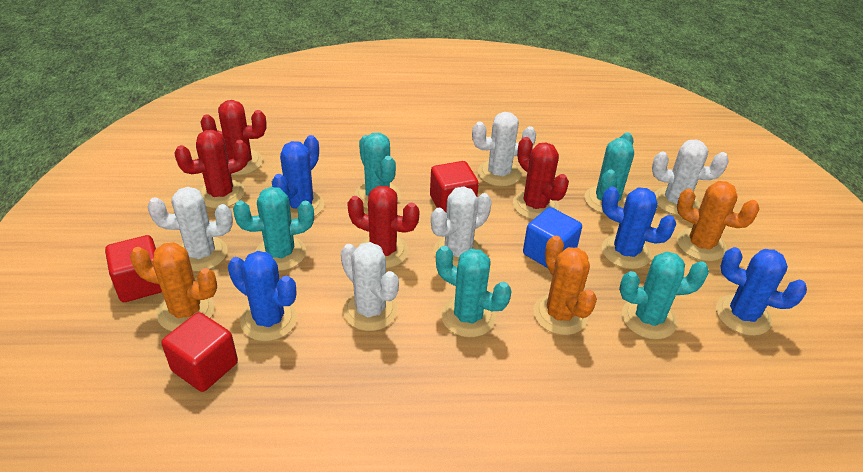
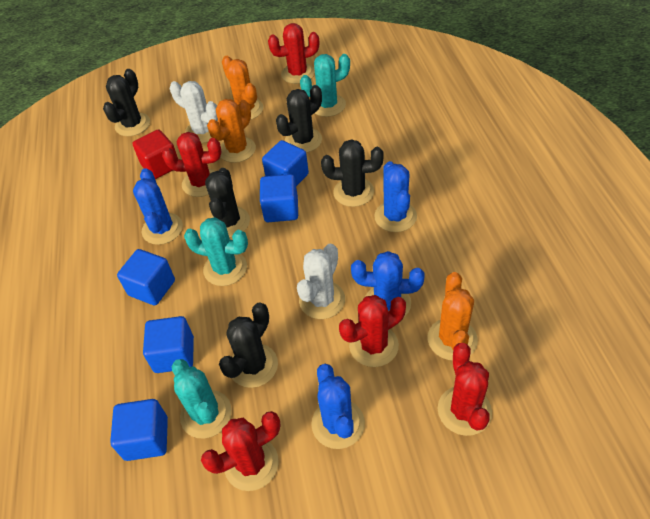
black cactus: 0 -> 5
blue cube: 1 -> 5
red cactus: 4 -> 5
red cube: 3 -> 1
turquoise cactus: 5 -> 3
white cactus: 5 -> 2

